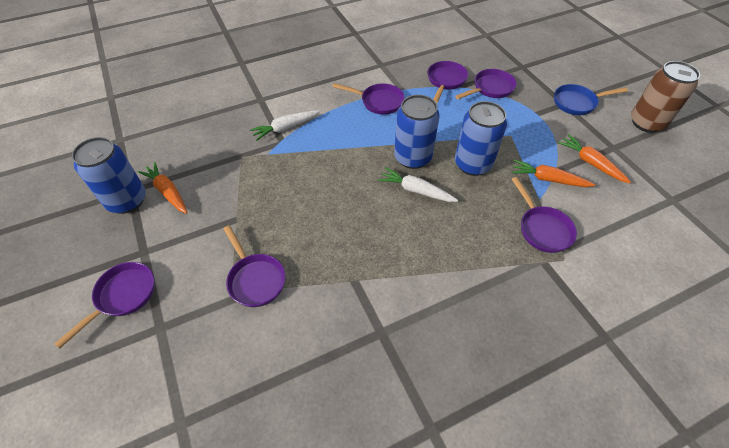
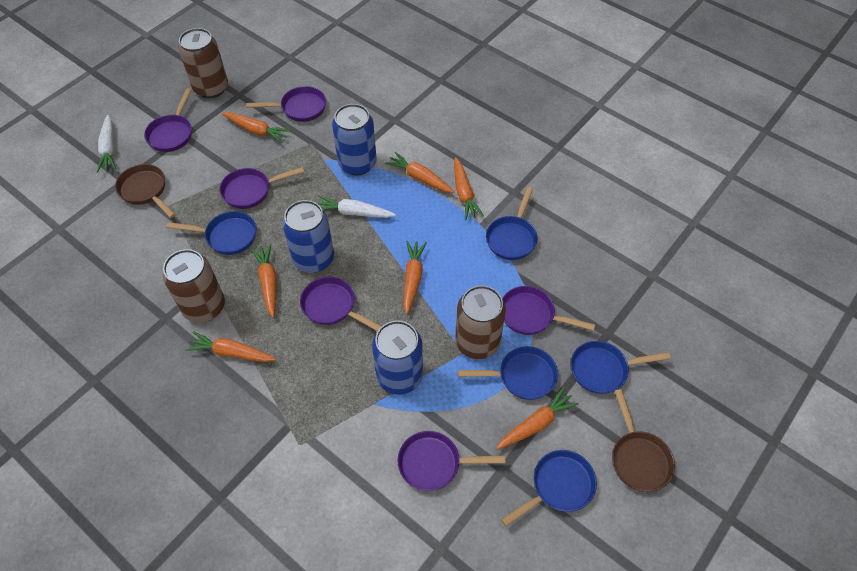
blue pan: 1 -> 5
brown can: 1 -> 3
brown pan: 0 -> 2
orange carrot: 3 -> 7

